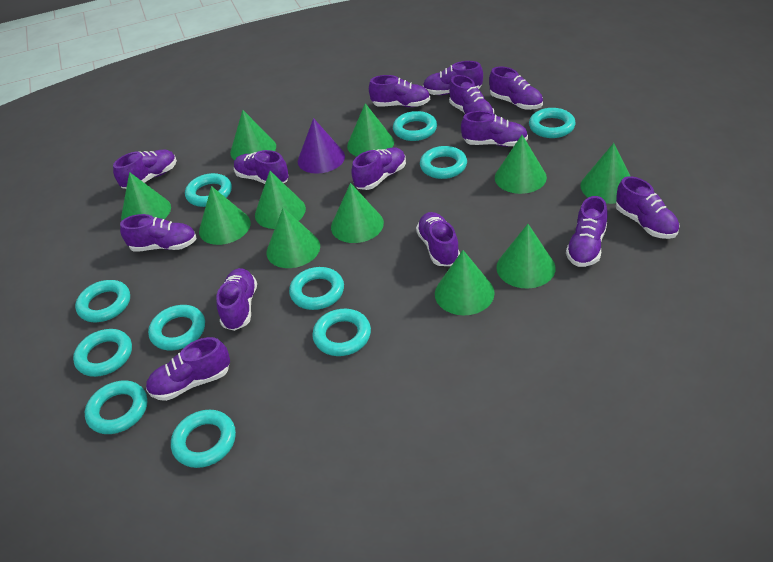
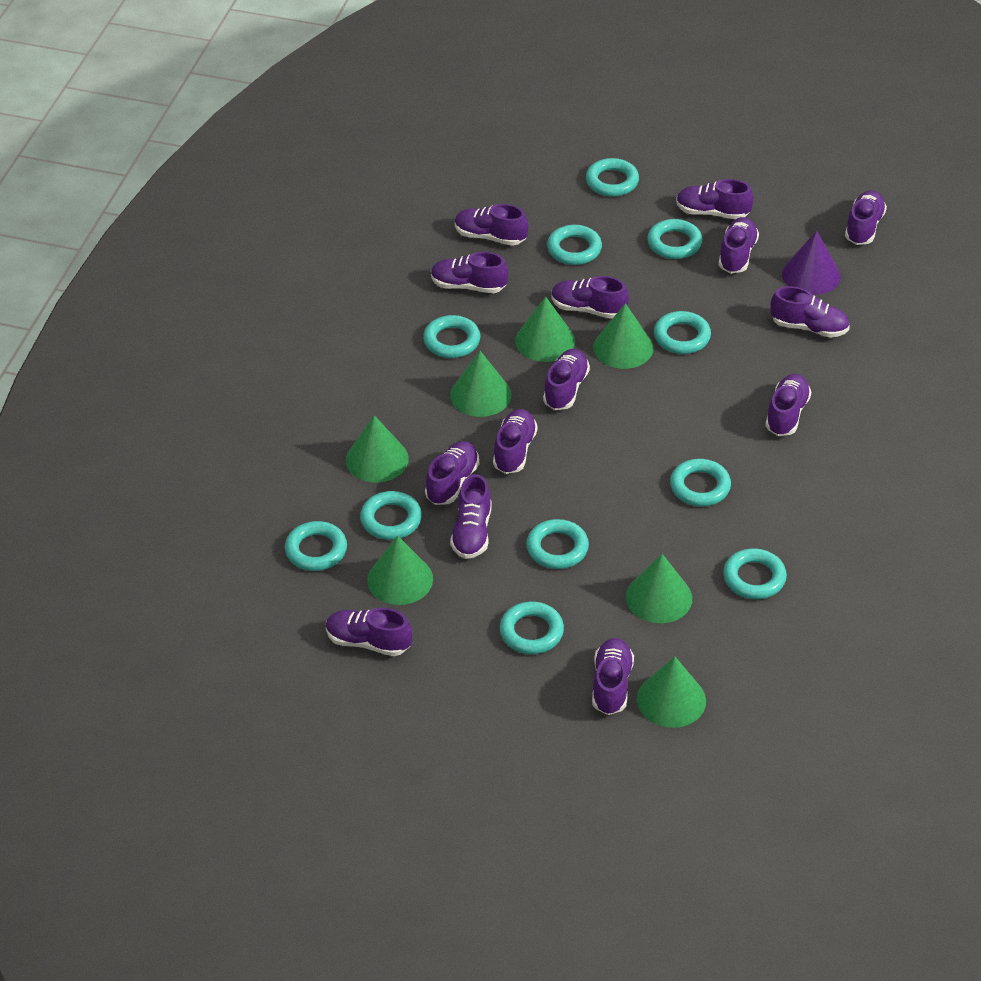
green cone: 11 -> 7

